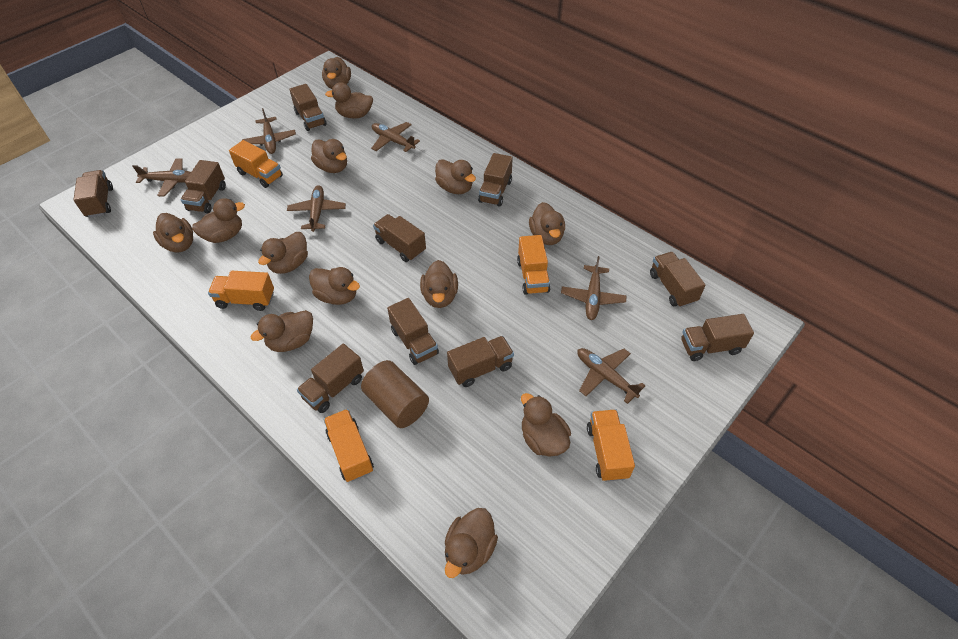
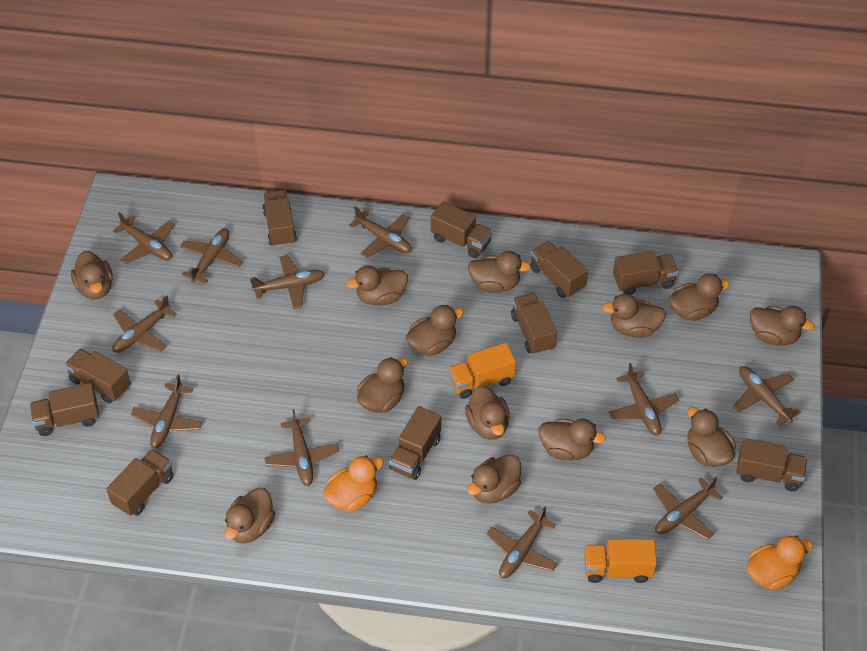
brown cylinder: 1 -> 0
brown plane: 6 -> 11
orange duck: 0 -> 2
orange truck: 5 -> 2

